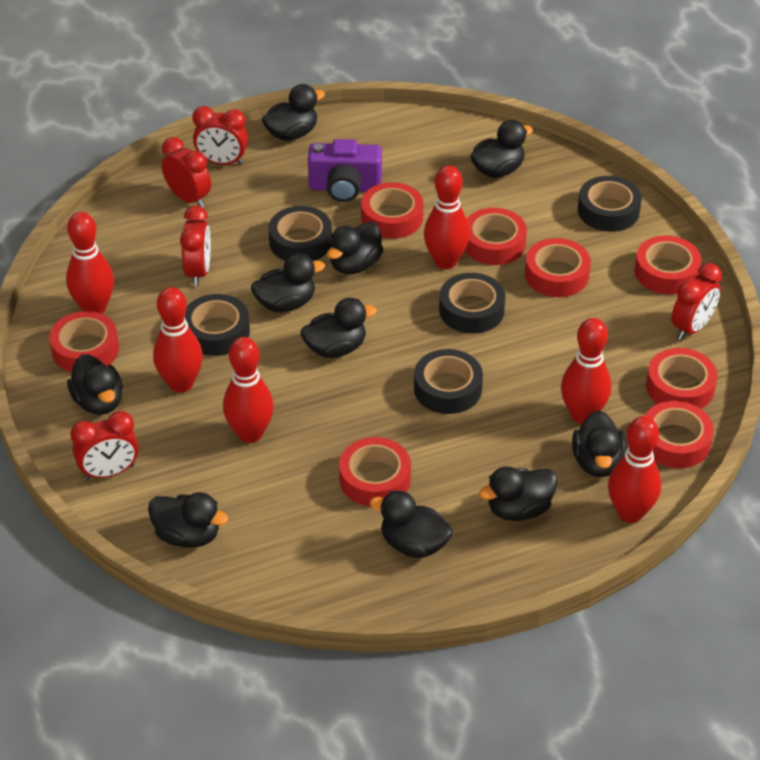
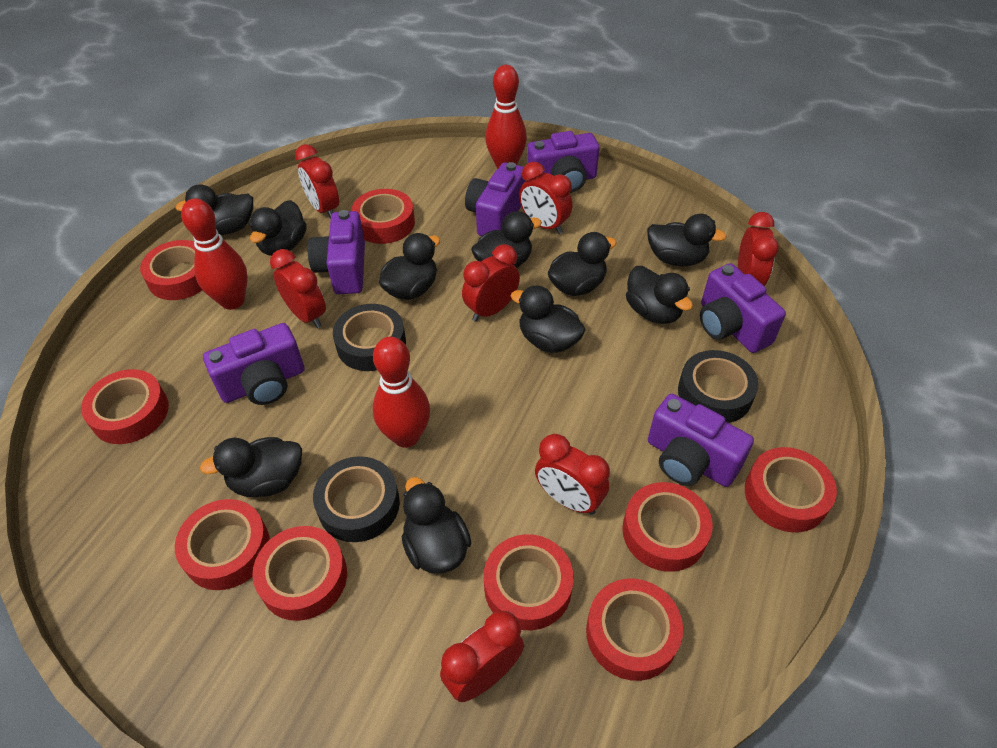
black tape: 5 -> 3
purple camera: 1 -> 6
red bowling pin: 6 -> 3
red clock: 5 -> 7
red tape: 8 -> 9

